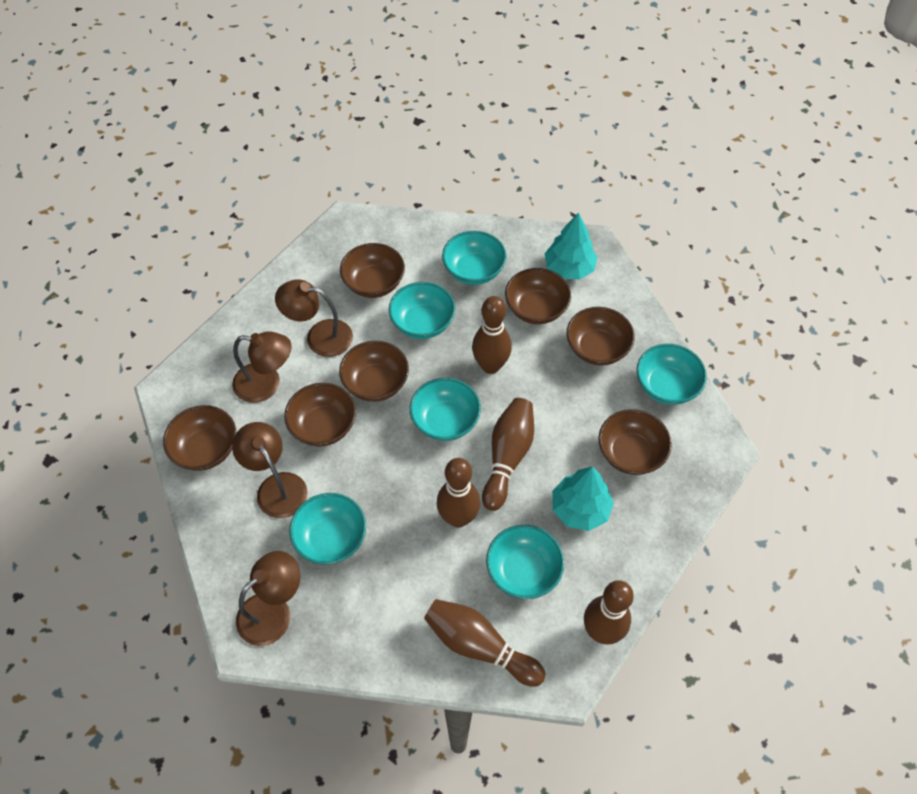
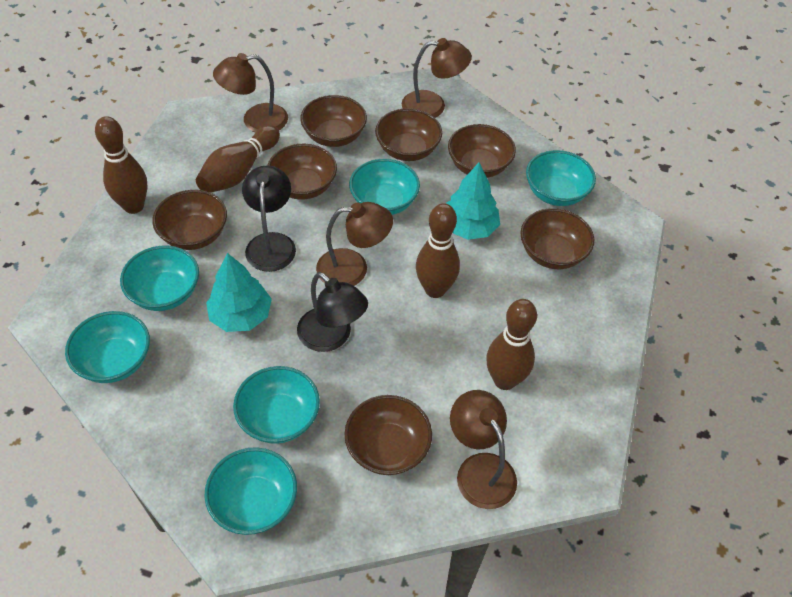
black lamp: 0 -> 2
brown bowling pin: 5 -> 4

